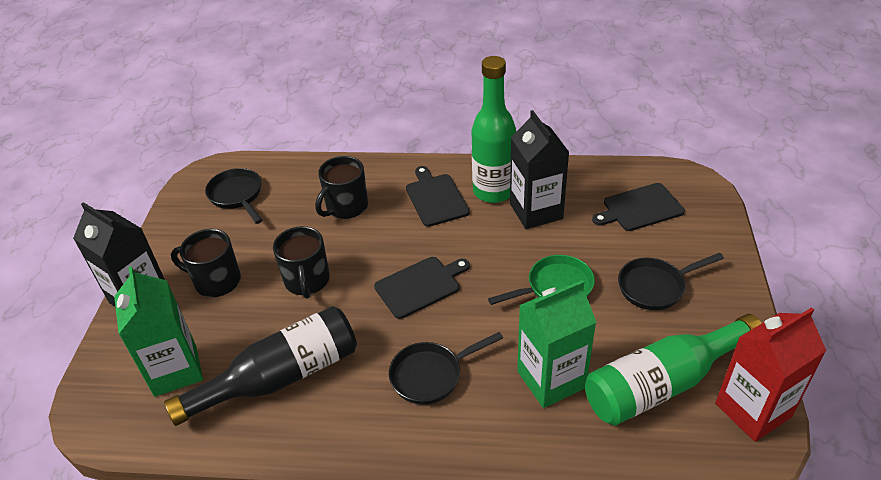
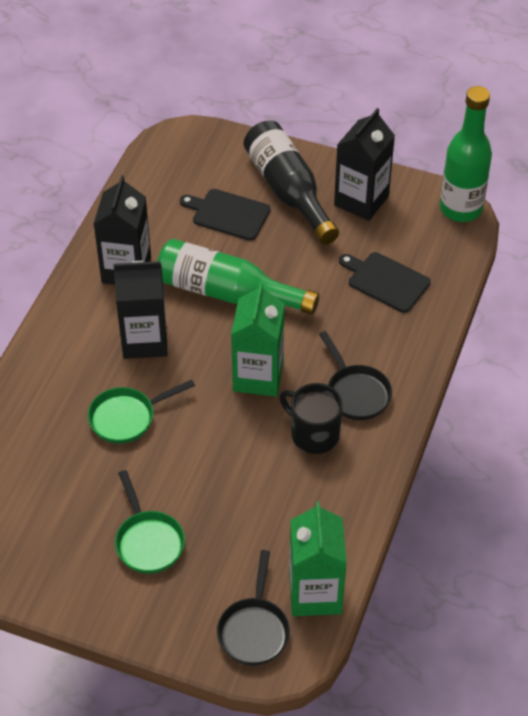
black carton: 2 -> 3
black cutting board: 3 -> 2
black mug: 3 -> 1
black pan: 3 -> 2
green pan: 1 -> 2
red carton: 1 -> 0

